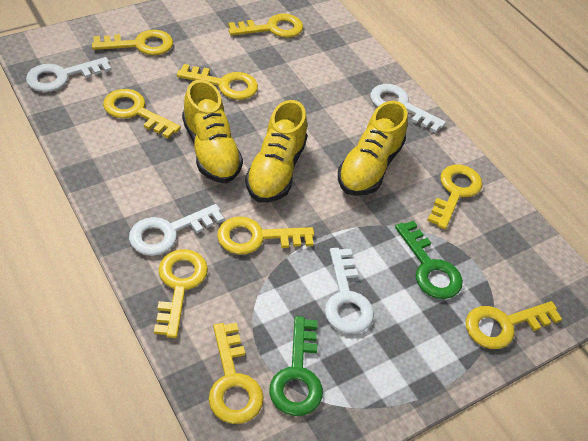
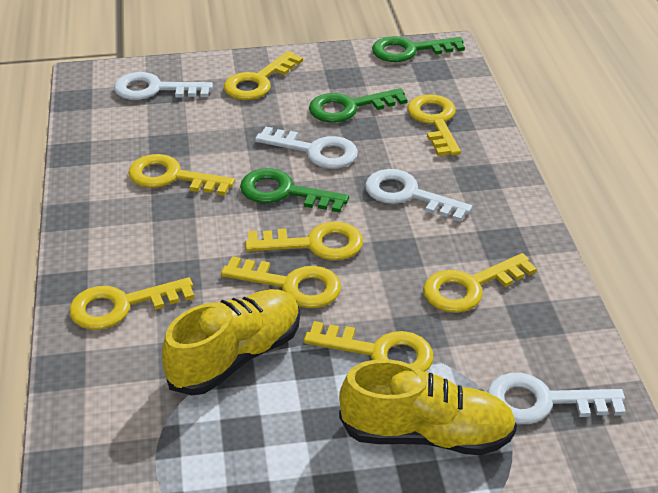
green key: 2 -> 3
yellow key: 9 -> 8
yellow shoe: 3 -> 2

